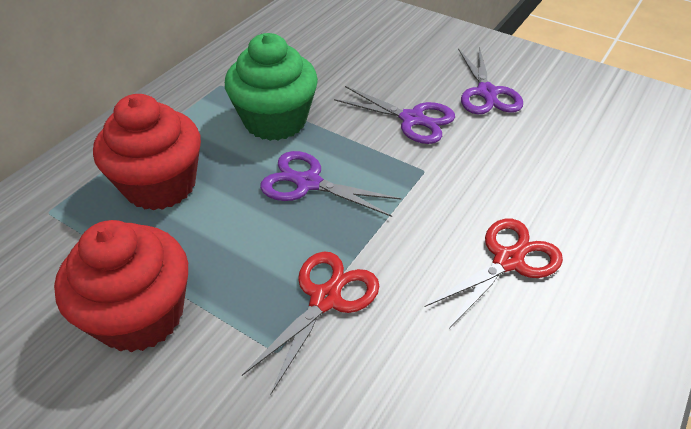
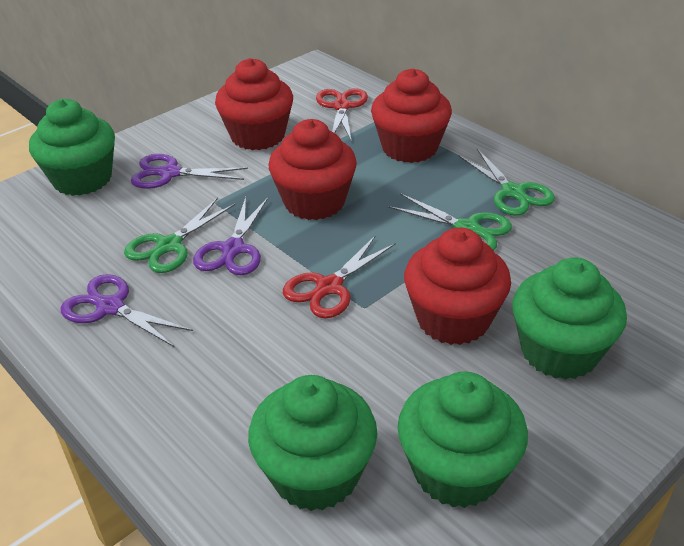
green cupcake: 1 -> 4
green scissors: 0 -> 3
red cupcake: 2 -> 4

